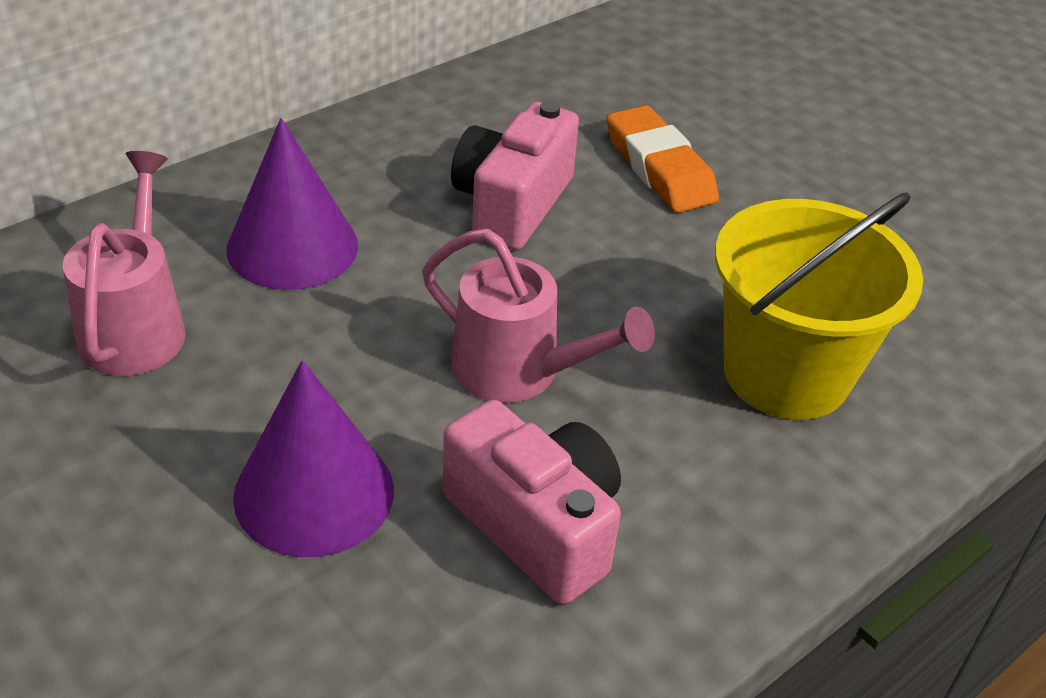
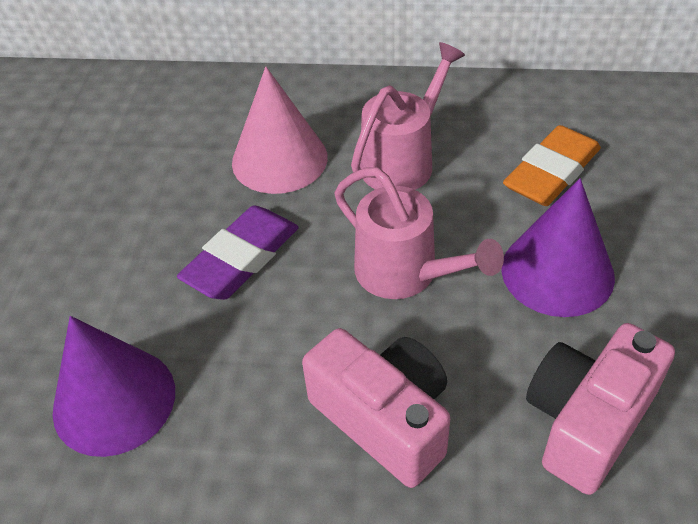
pink cone: 0 -> 1
purple eraser: 0 -> 1
yellow bucket: 1 -> 0

